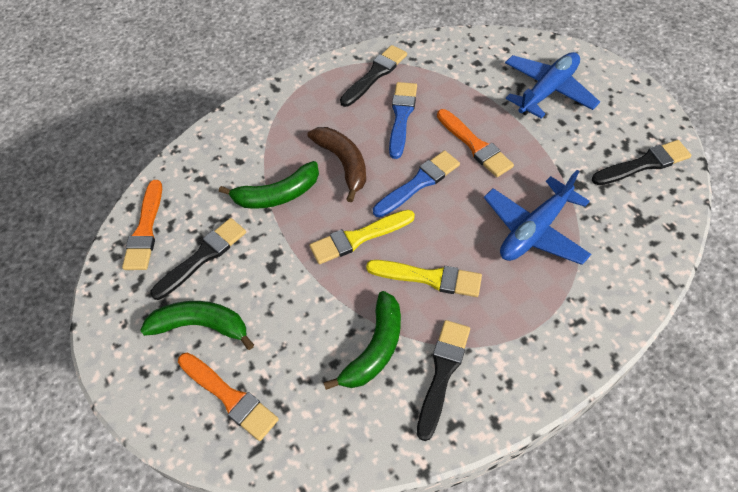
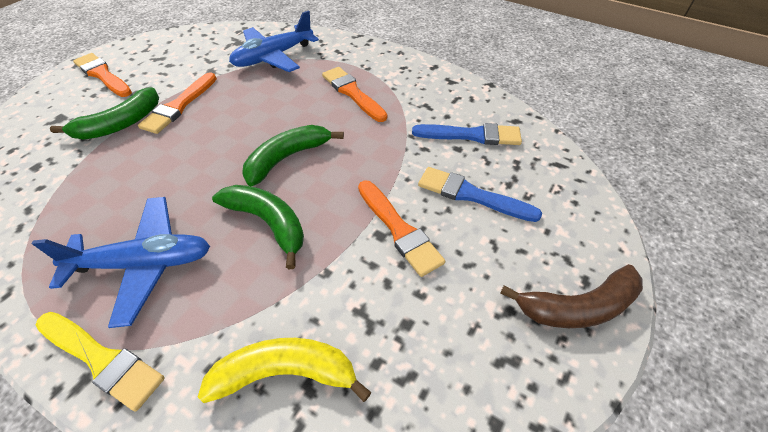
black brush: 4 -> 0
orange brush: 3 -> 4
yellow banana: 0 -> 1
yellow brush: 2 -> 1

